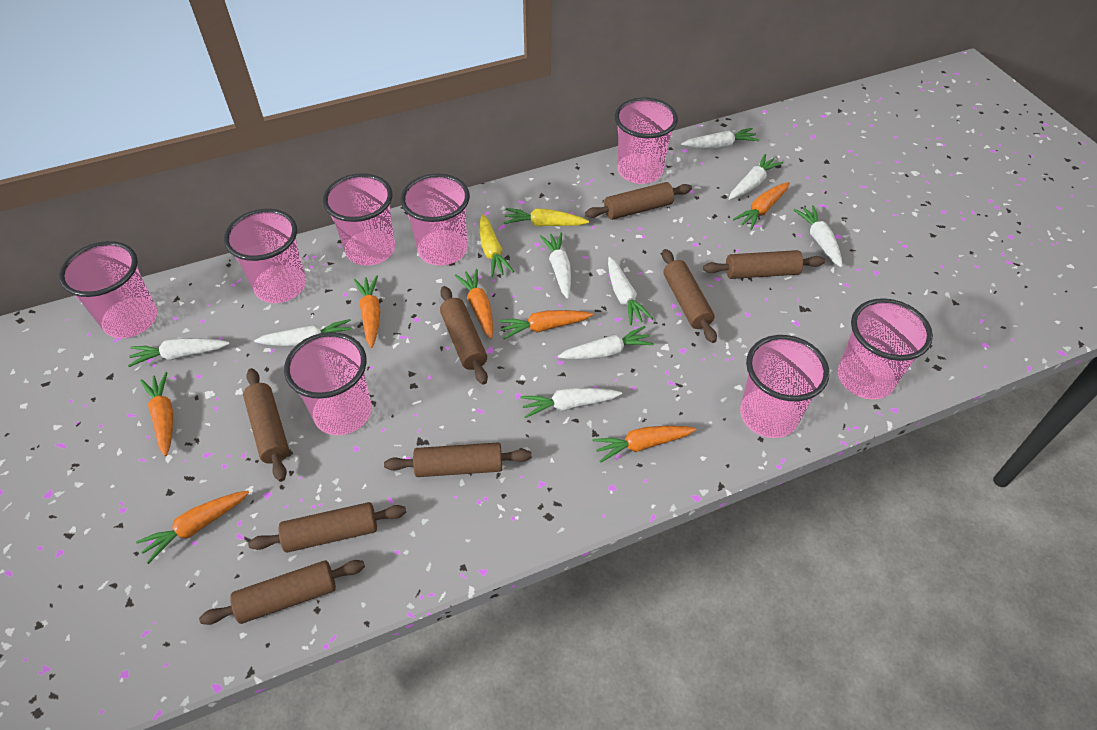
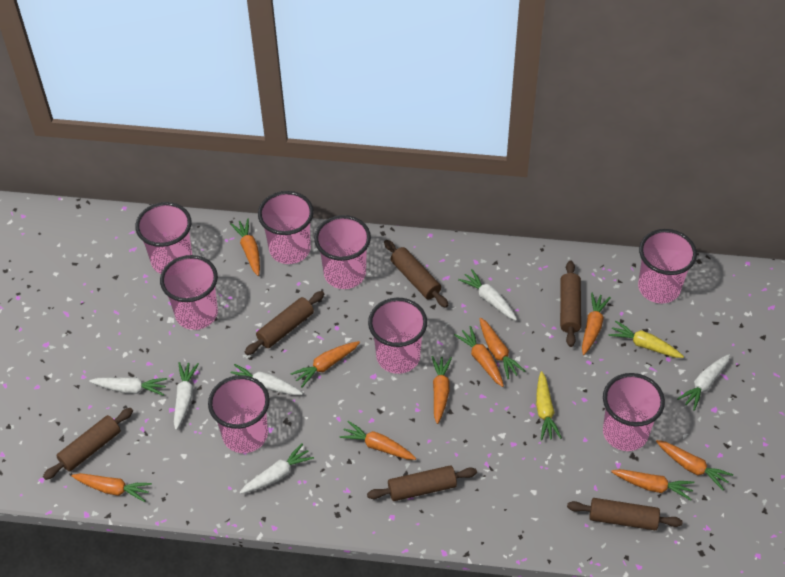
brown rolling pin: 8 -> 6
orange carrot: 7 -> 10
white carrot: 9 -> 6

